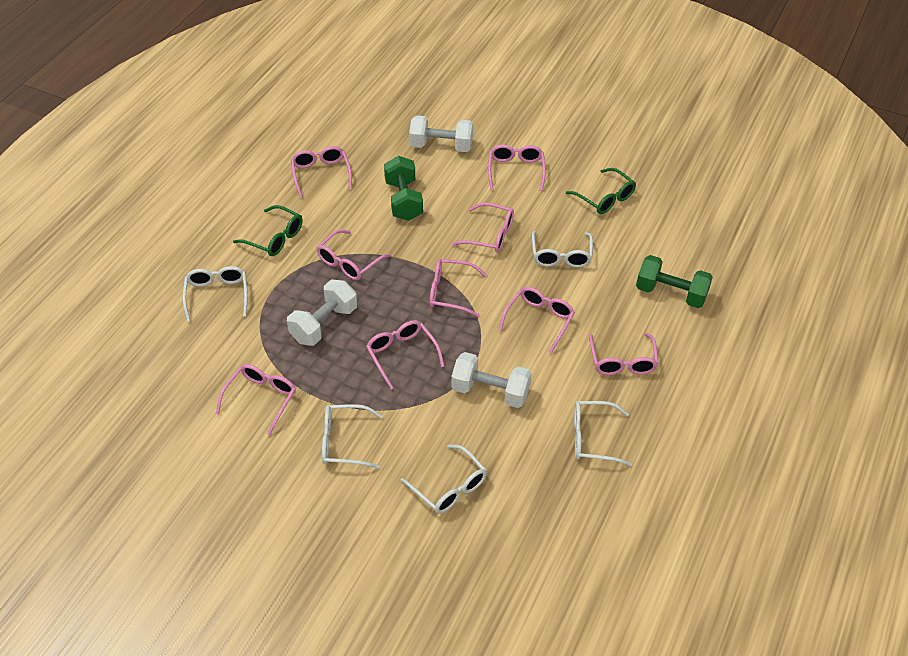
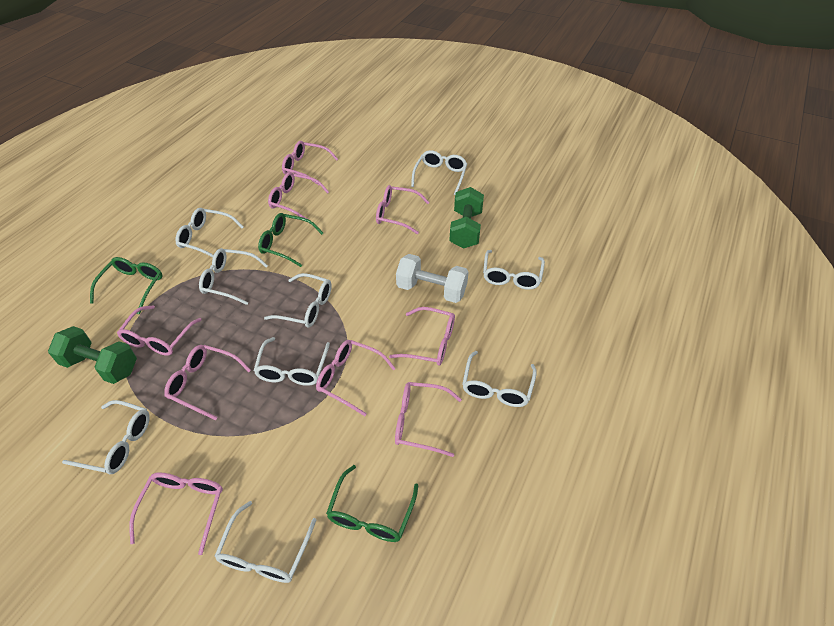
green glasses: 2 -> 3
white dumbbell: 3 -> 1
white glasses: 5 -> 9

